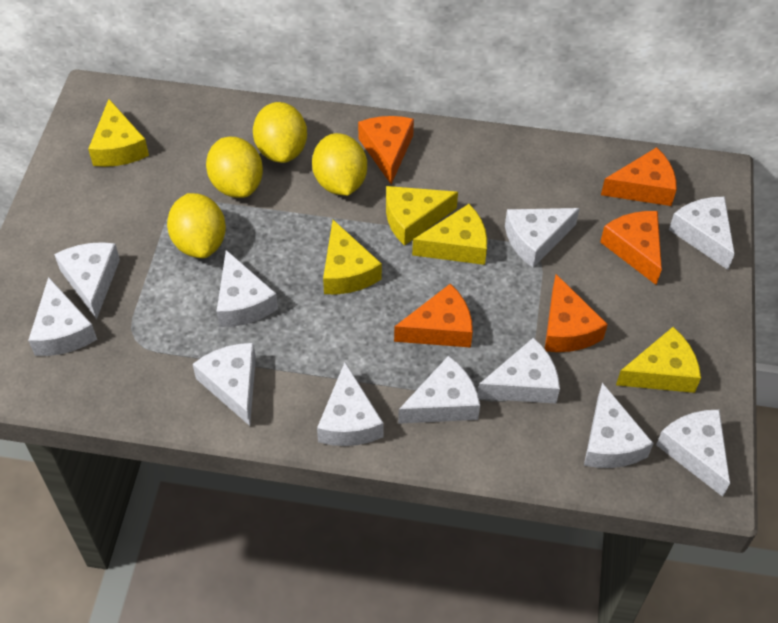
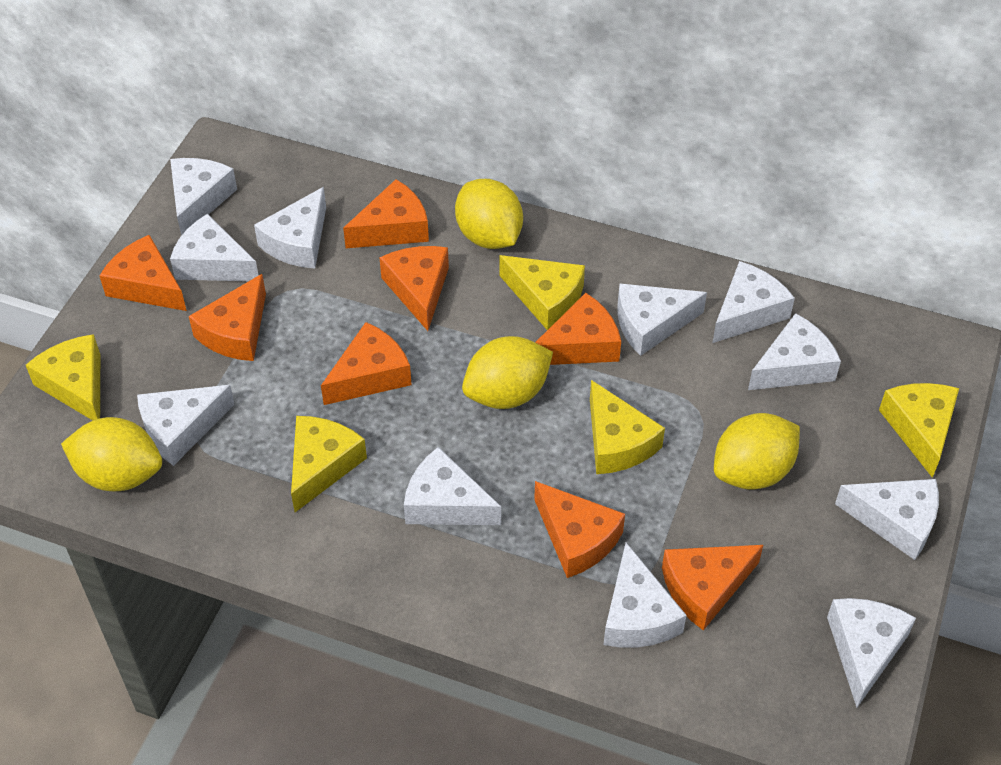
orange cheese: 5 -> 8

